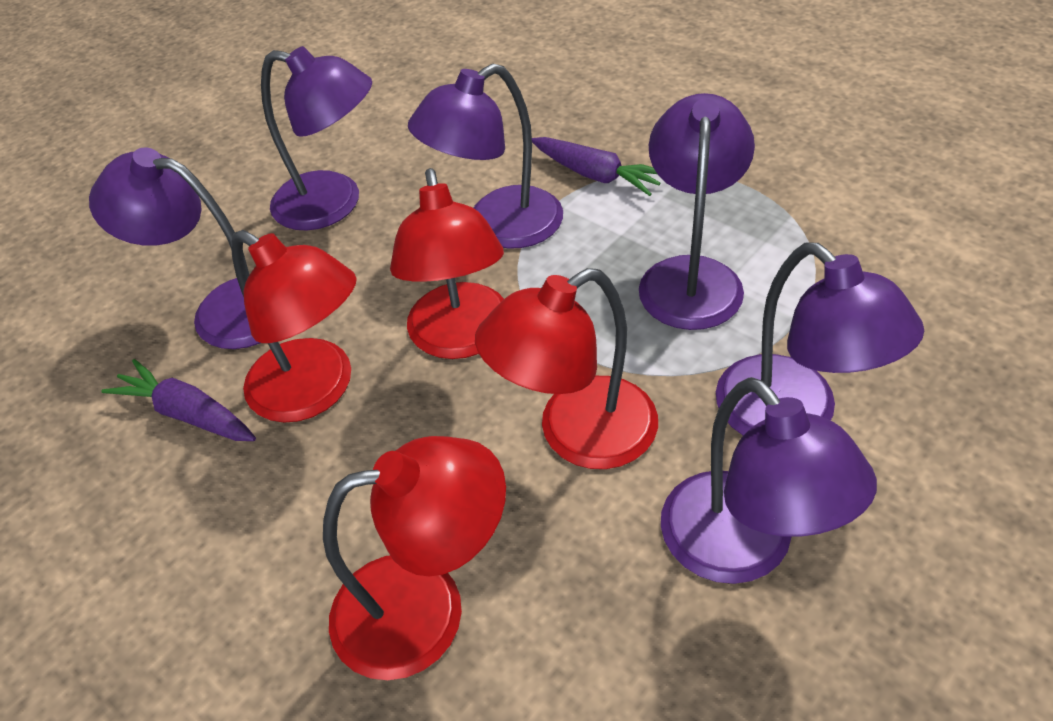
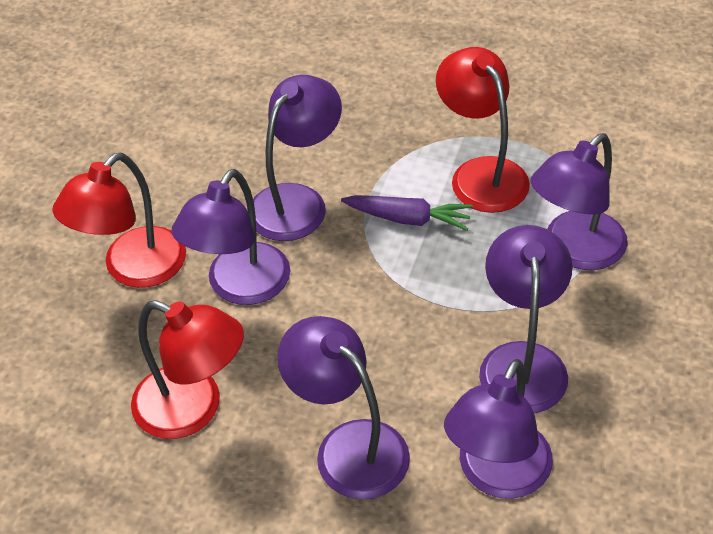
purple carrot: 2 -> 1
red lamp: 4 -> 3

